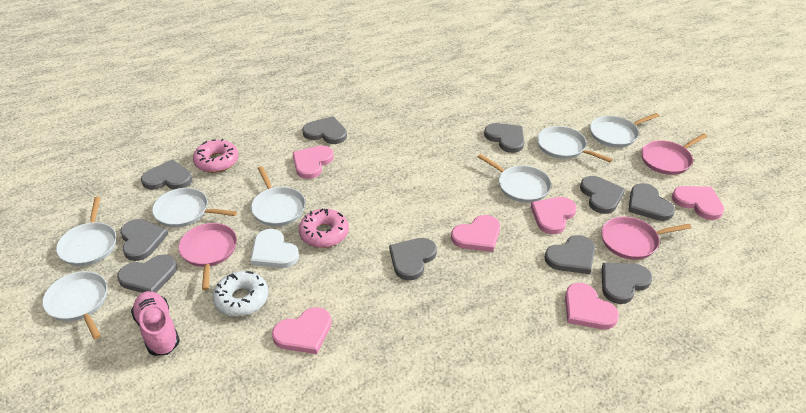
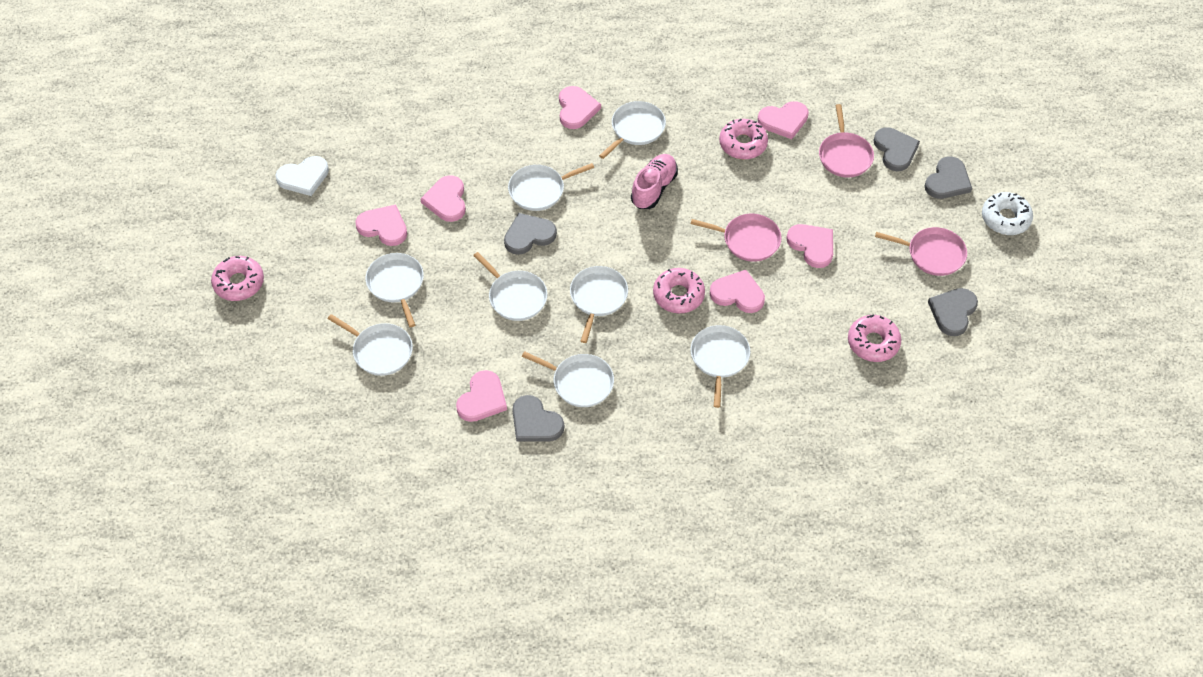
grey heart: 10 -> 5
pink donut: 2 -> 4
pink heart: 6 -> 7
white pan: 7 -> 8

